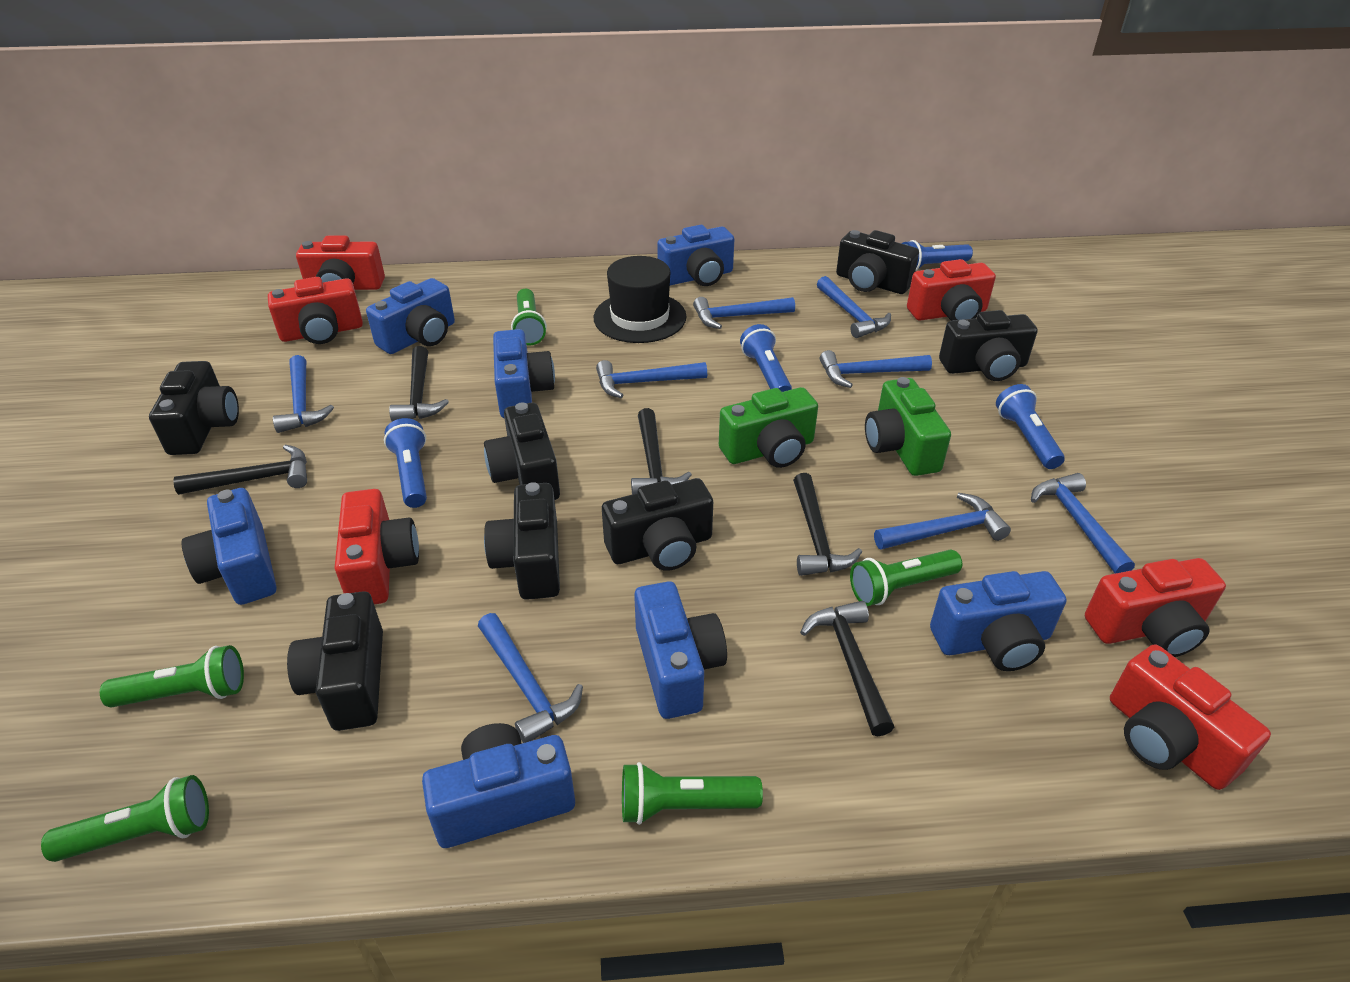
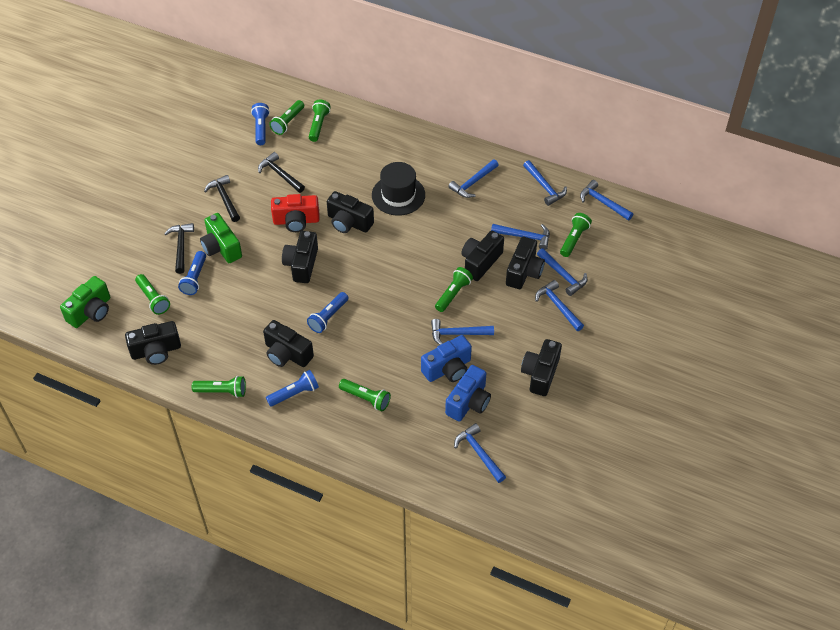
black hammer: 5 -> 3
blue camera: 7 -> 2
green flashlight: 5 -> 7
red camera: 6 -> 1

